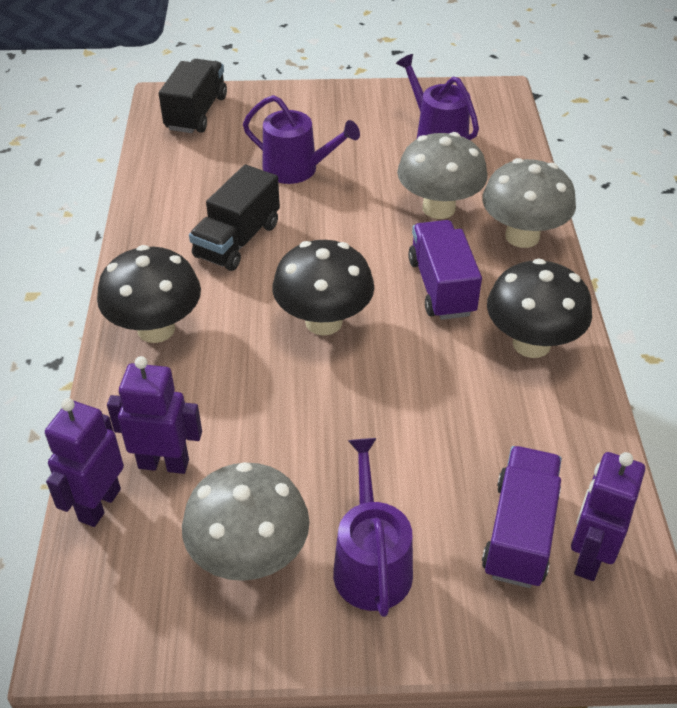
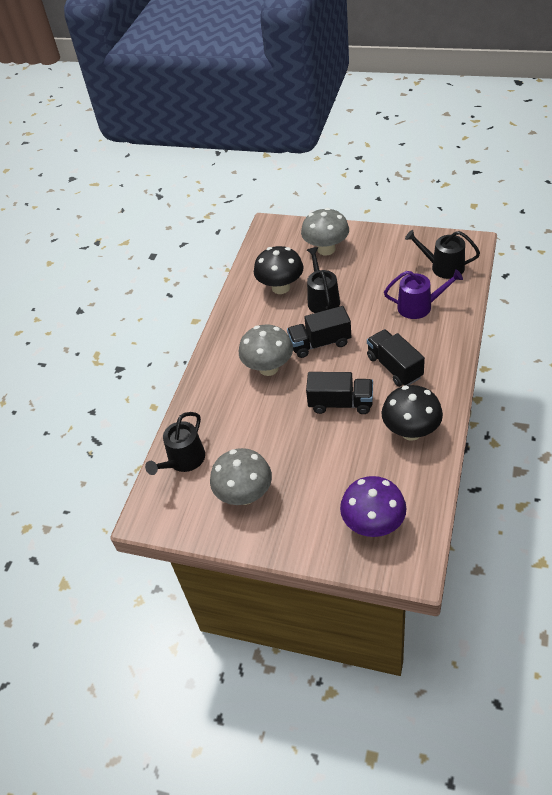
black mushroom: 3 -> 2
black truck: 2 -> 3
black watering can: 0 -> 3
purple mushroom: 0 -> 1
purple robot: 3 -> 0
purple truck: 2 -> 0
purple watering can: 3 -> 1

